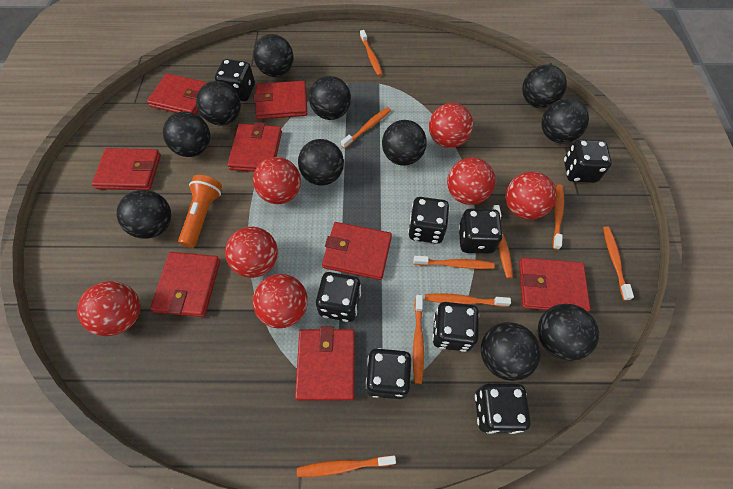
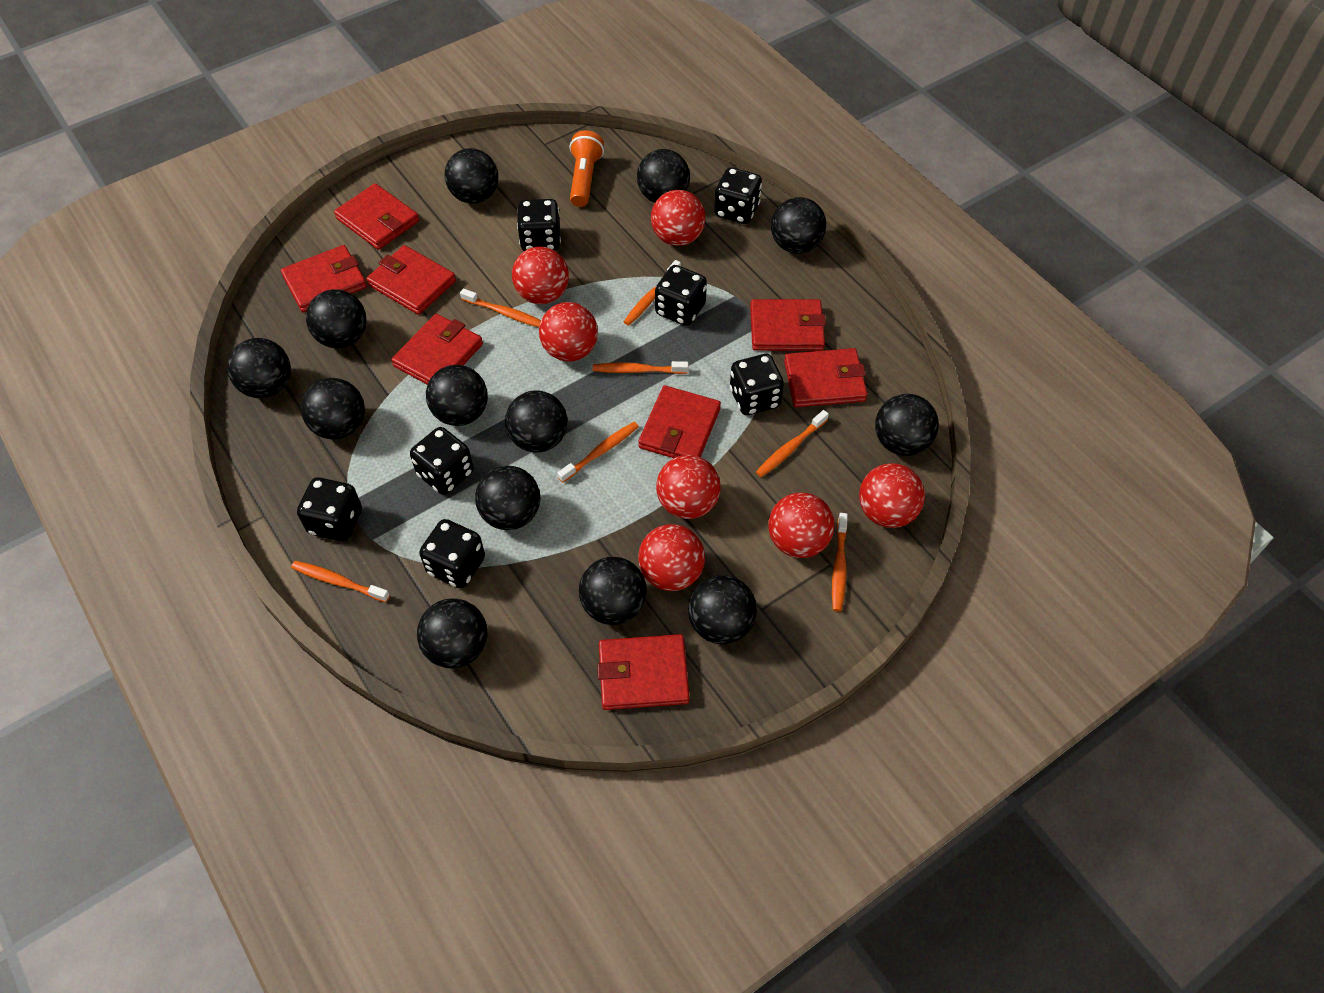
black ball: 11 -> 13
black dice: 8 -> 7
orange toothbrush: 9 -> 7

